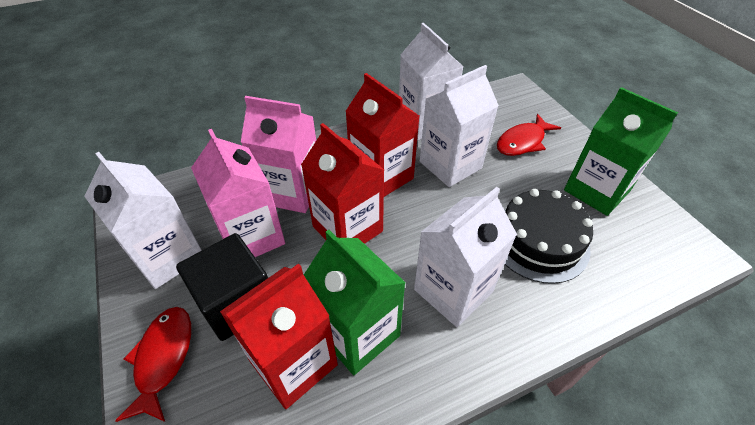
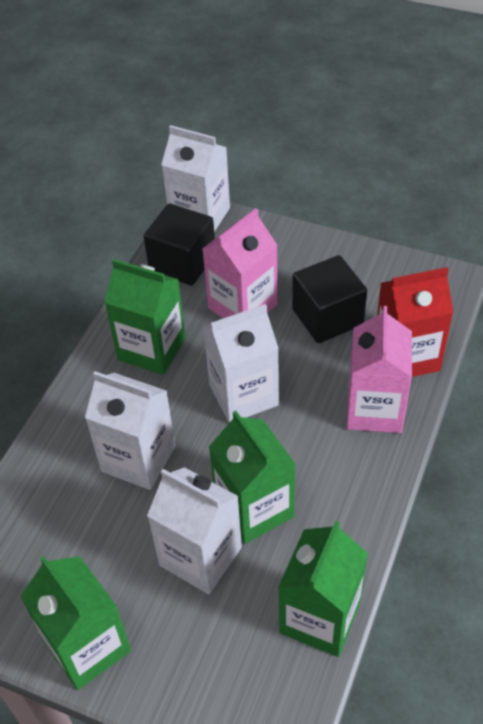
black cake: 1 -> 0
black cube: 1 -> 2
green carton: 2 -> 4
red carton: 3 -> 1
red fish: 2 -> 0

